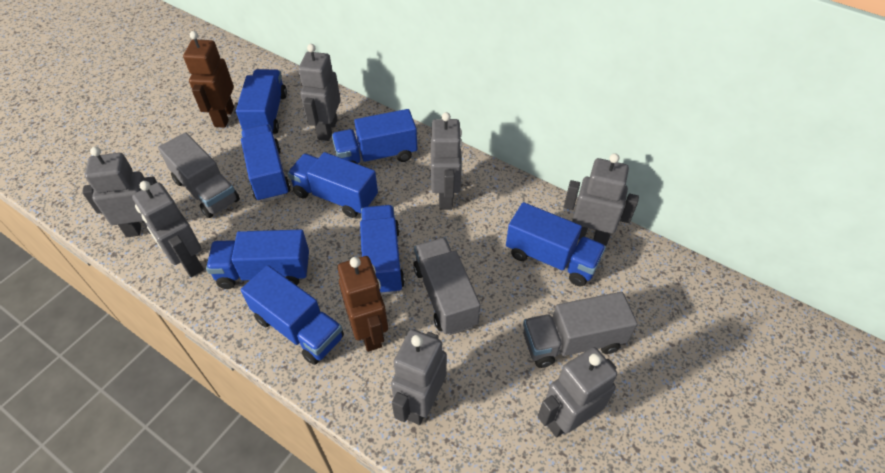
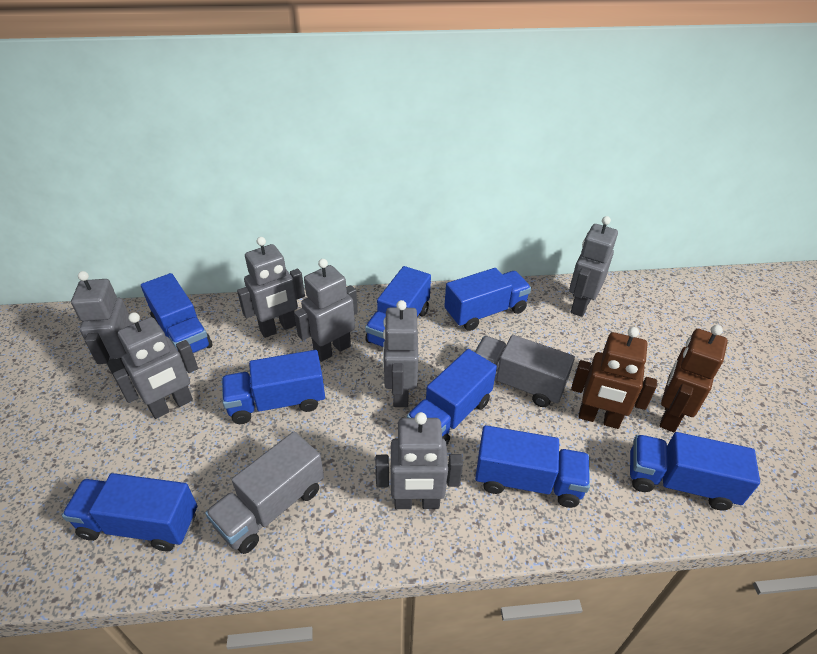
grey truck: 3 -> 2

